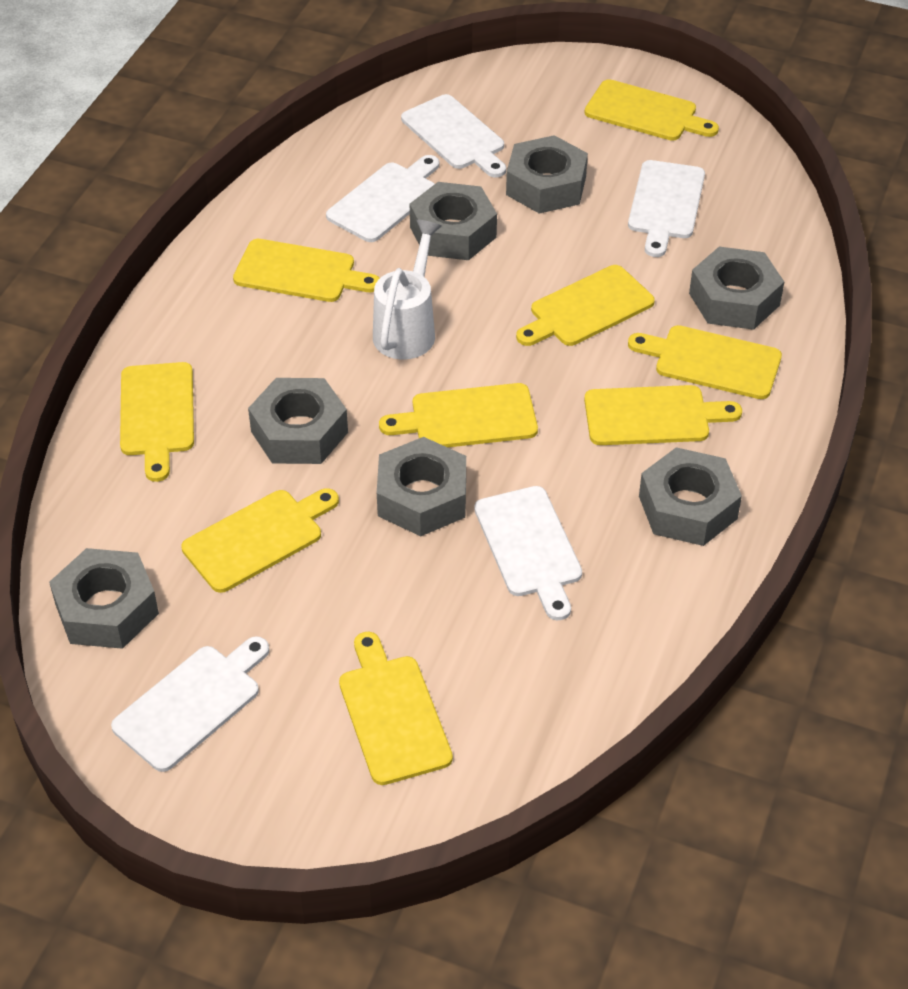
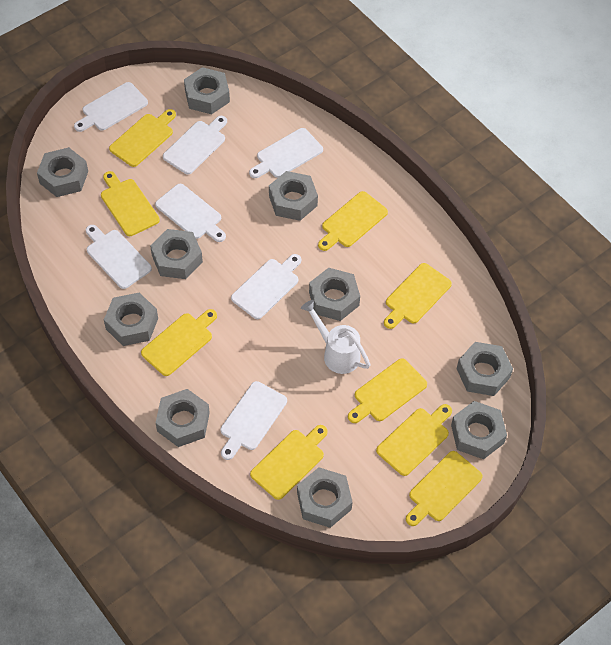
grey nut: 7 -> 10
white cutting board: 5 -> 7

